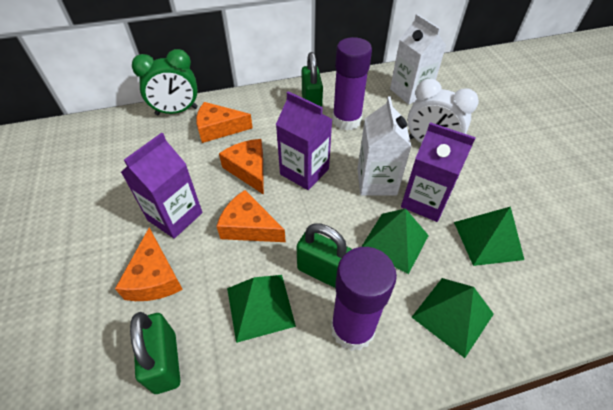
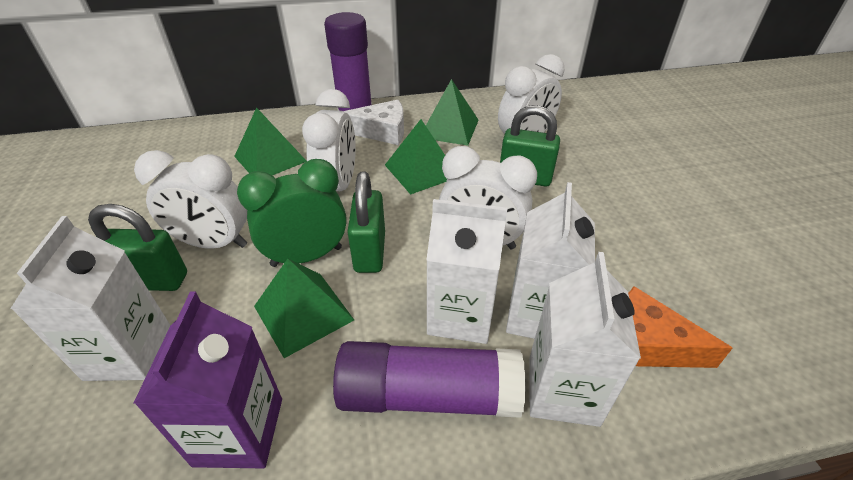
orange cheese: 4 -> 1
purple carton: 3 -> 1
white carton: 2 -> 4
white cheese: 0 -> 1
white clock: 1 -> 4

